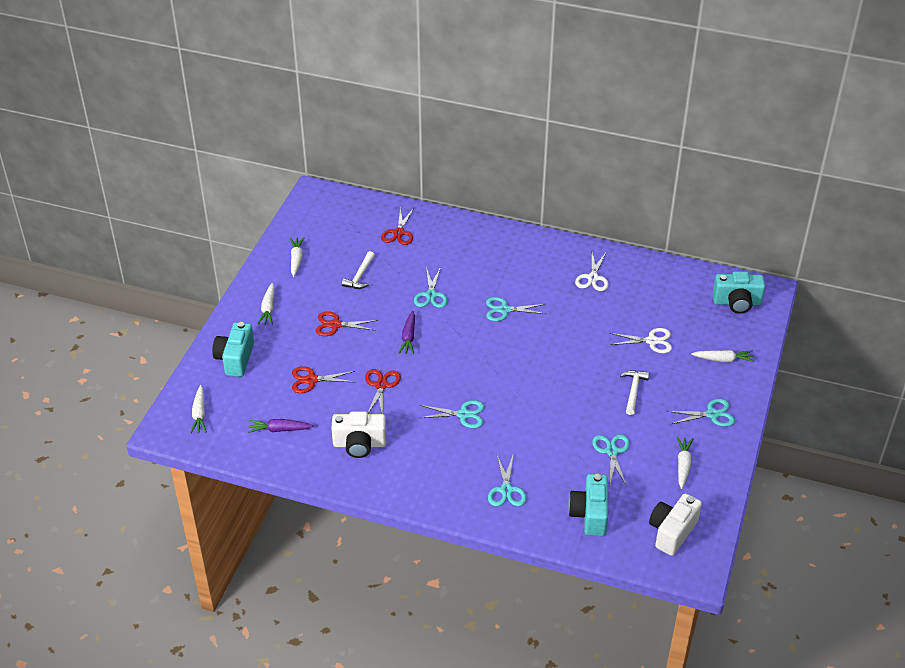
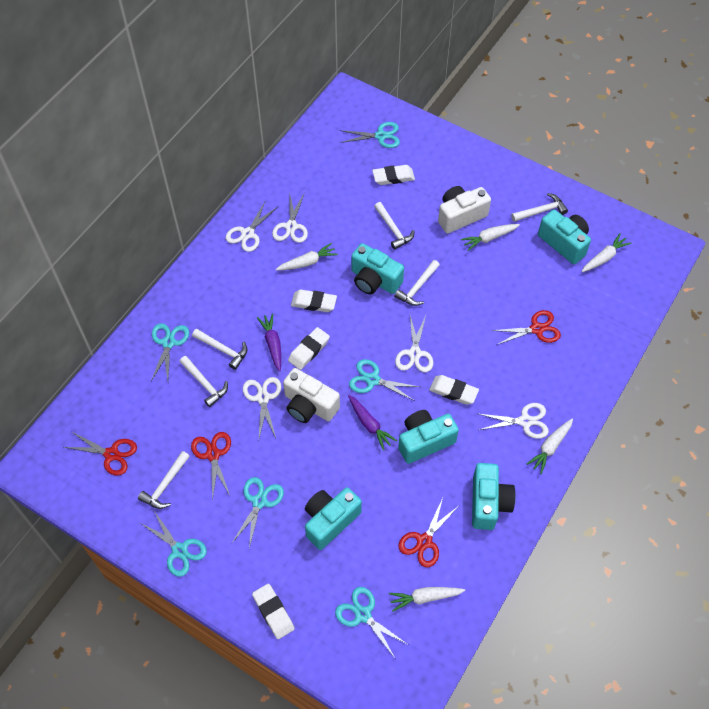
turquoise camera: 3 -> 5
white eraser: 0 -> 5
white hammer: 2 -> 6
white scissors: 2 -> 5

